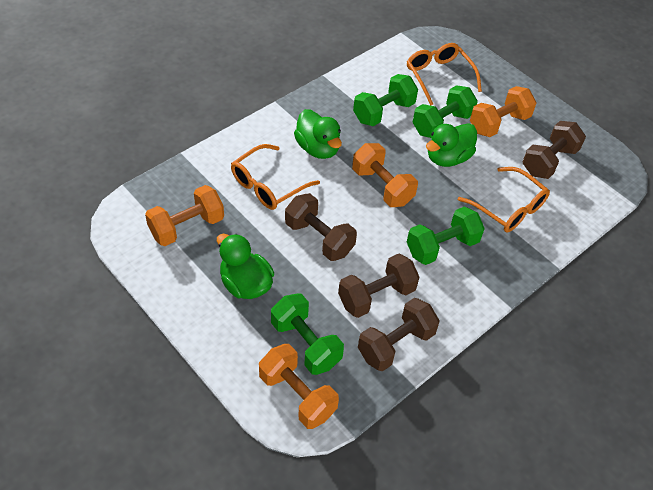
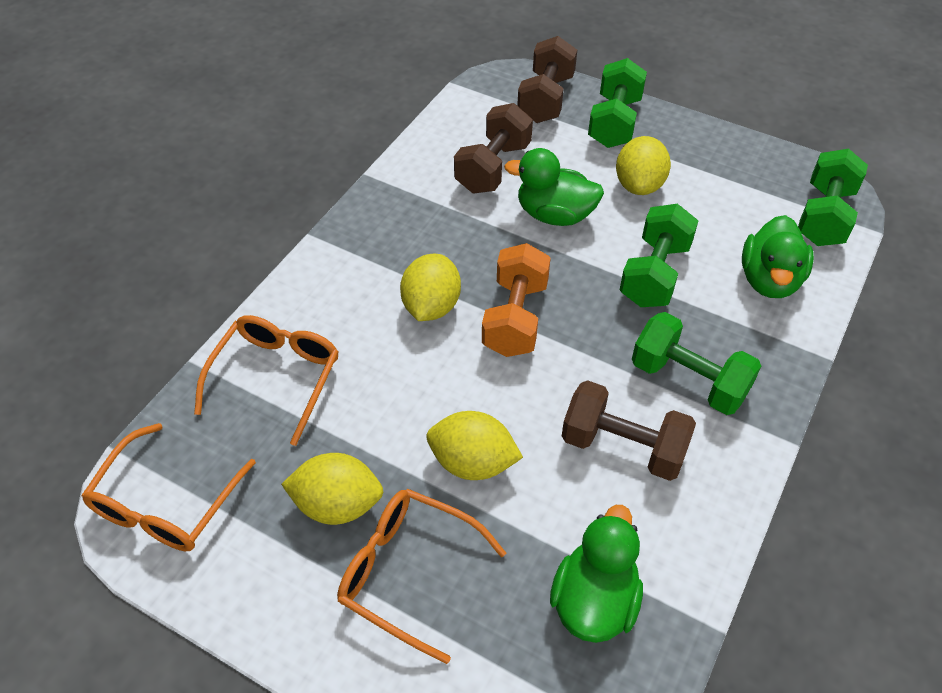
brown dumbbell: 4 -> 3
orange dumbbell: 4 -> 1
yellow lemon: 0 -> 4

